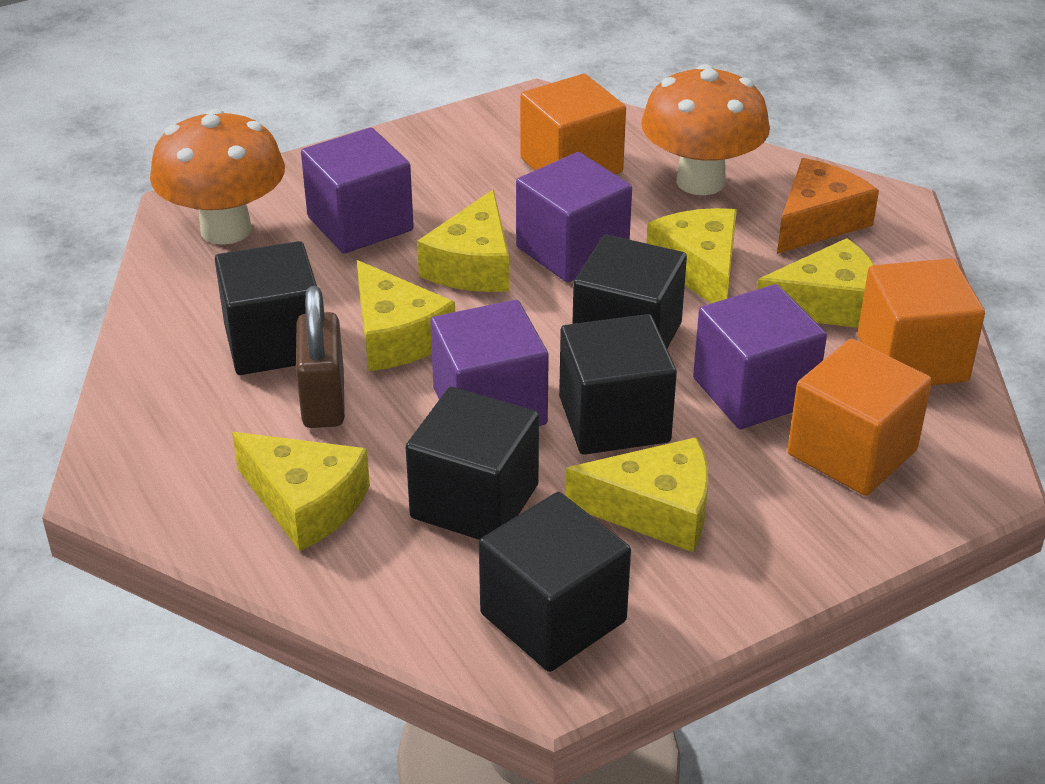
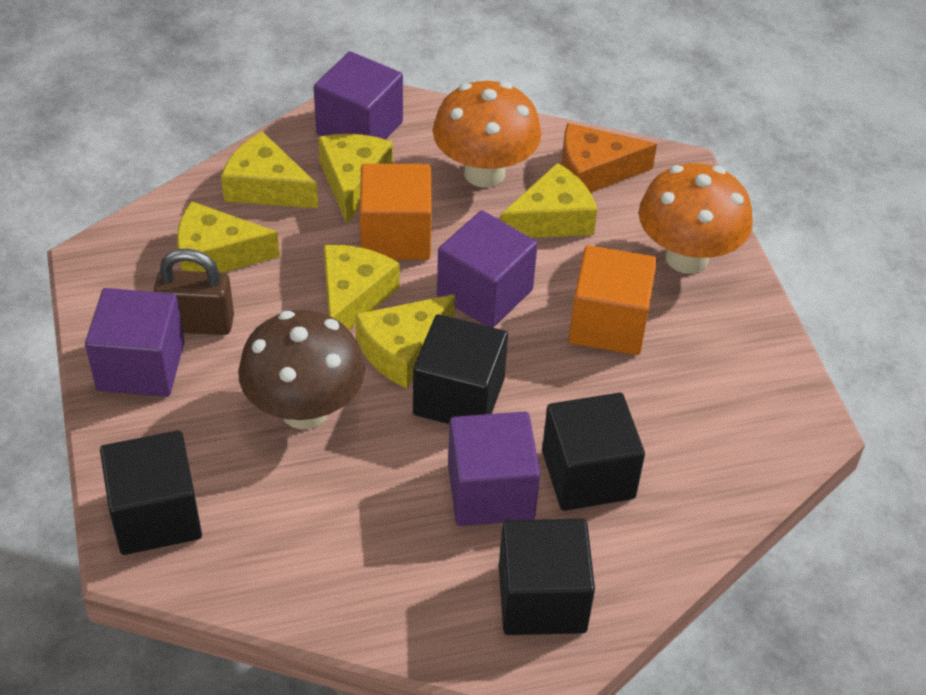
black cube: 5 -> 4
brown mushroom: 0 -> 1
orange cube: 3 -> 2

